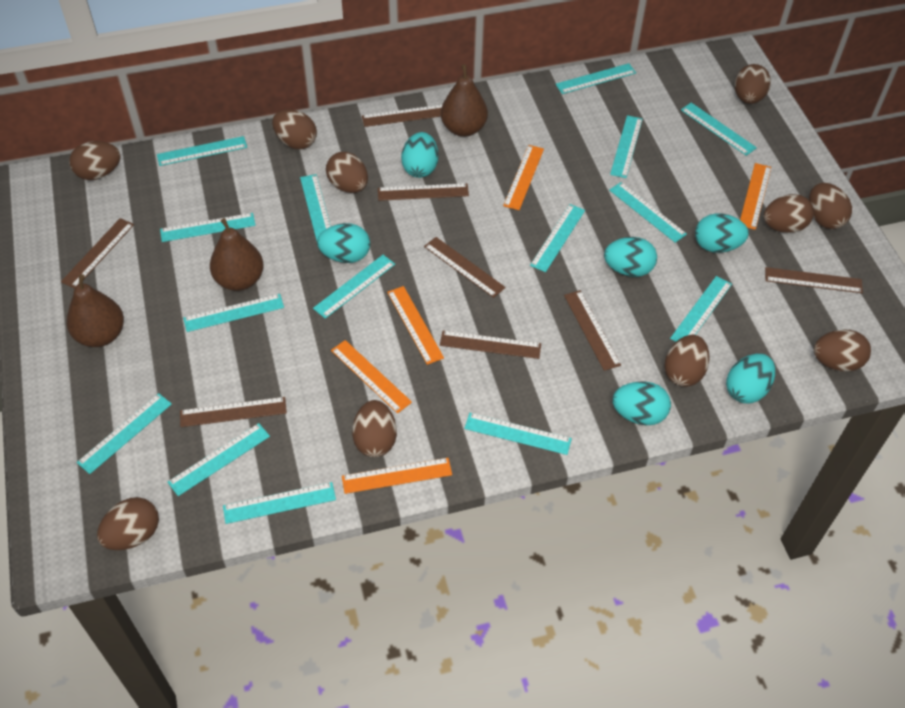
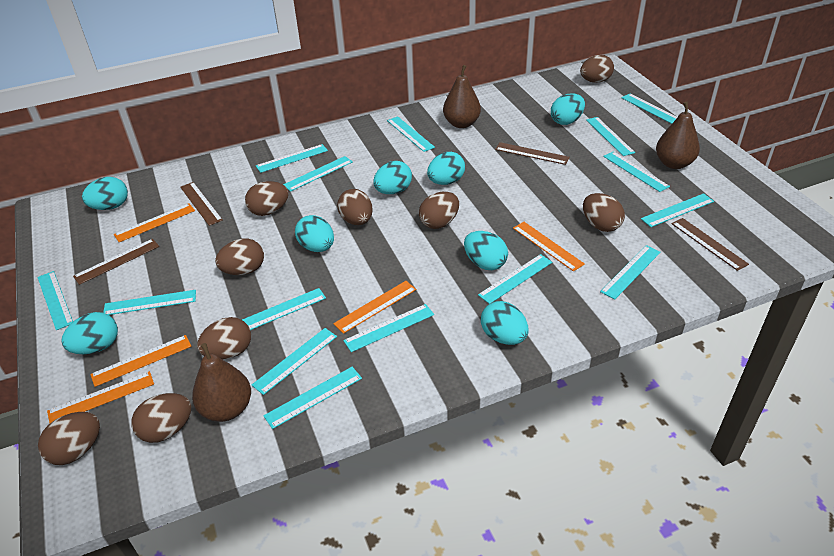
brown egg: 10 -> 9
brown ruler: 8 -> 4
turquoise egg: 6 -> 8

